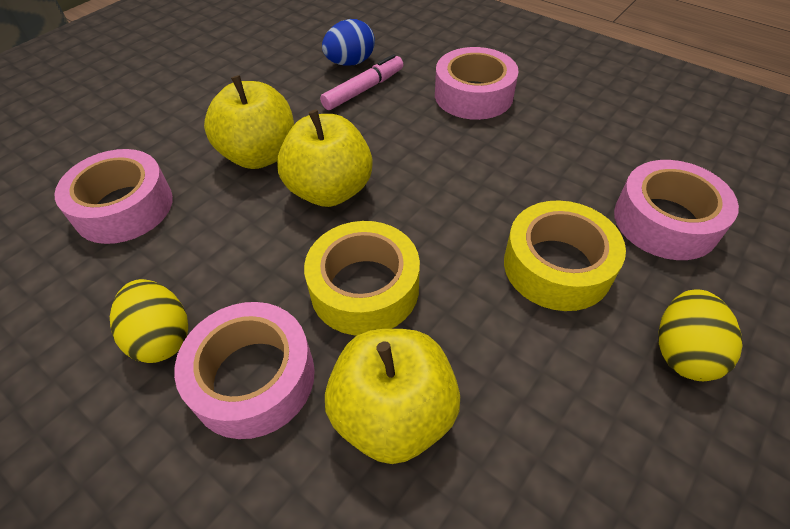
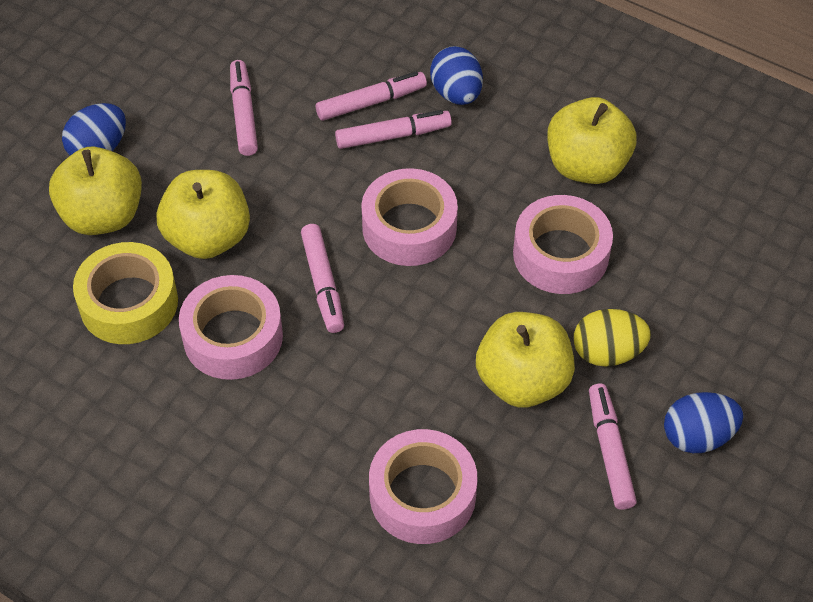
blue egg: 1 -> 3
pink marker: 1 -> 5
yellow apple: 3 -> 4
yellow egg: 2 -> 1
yellow tape: 2 -> 1

